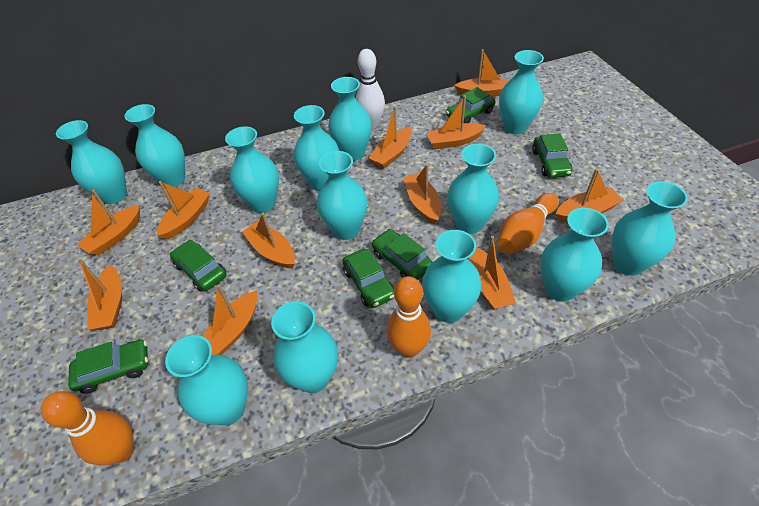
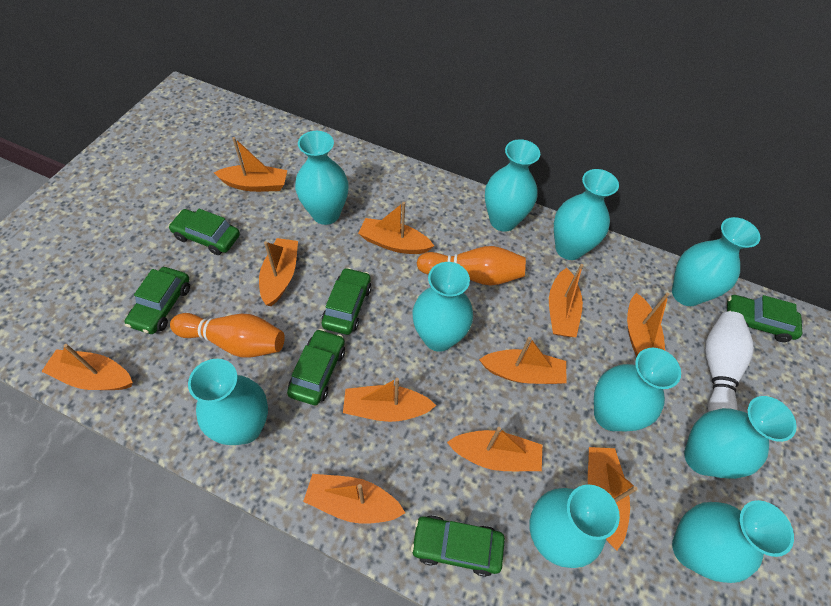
orange bowling pin: 3 -> 2
turquoise vase: 13 -> 10

